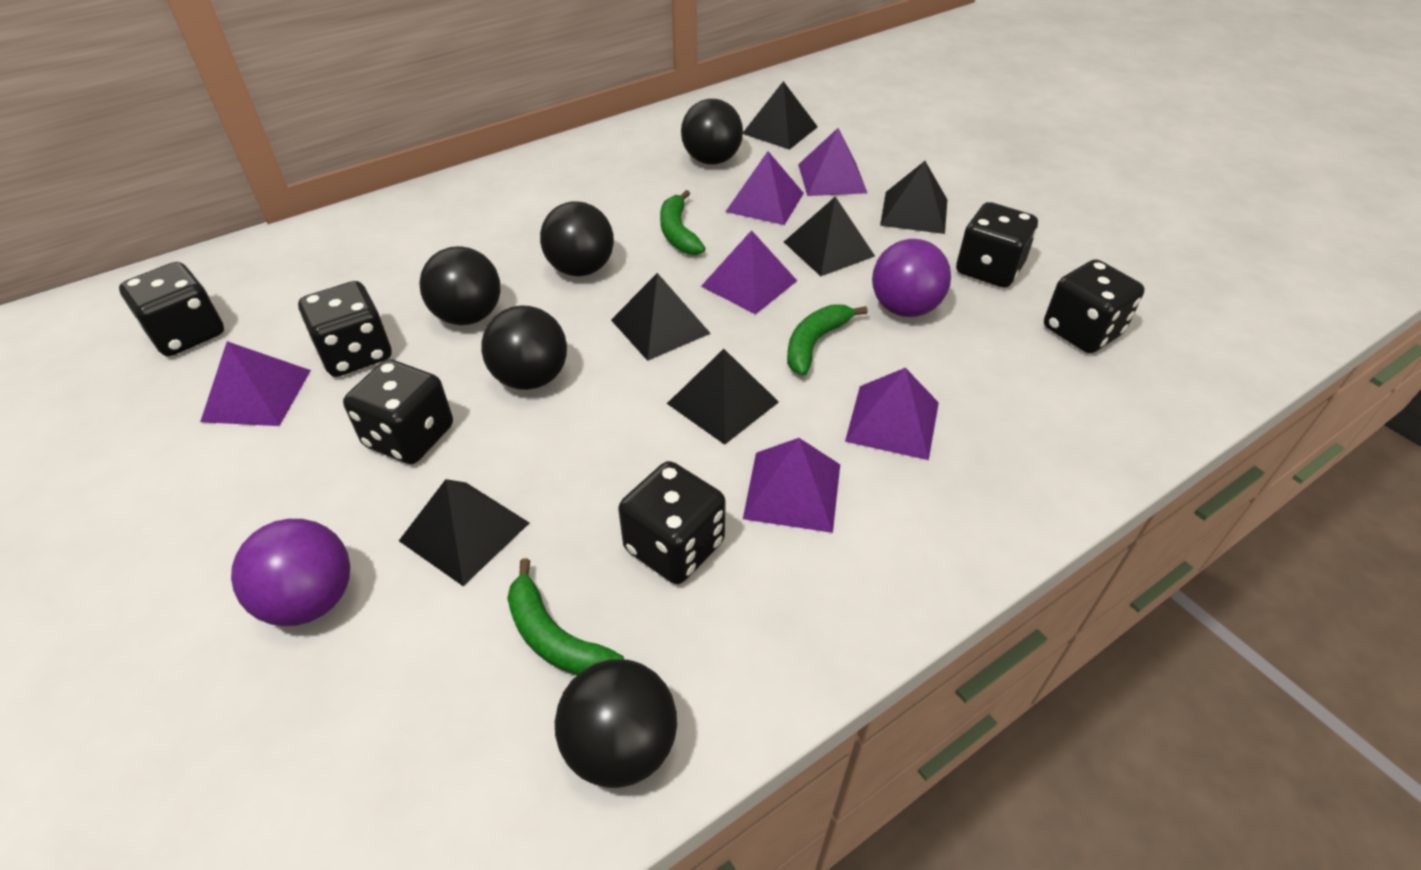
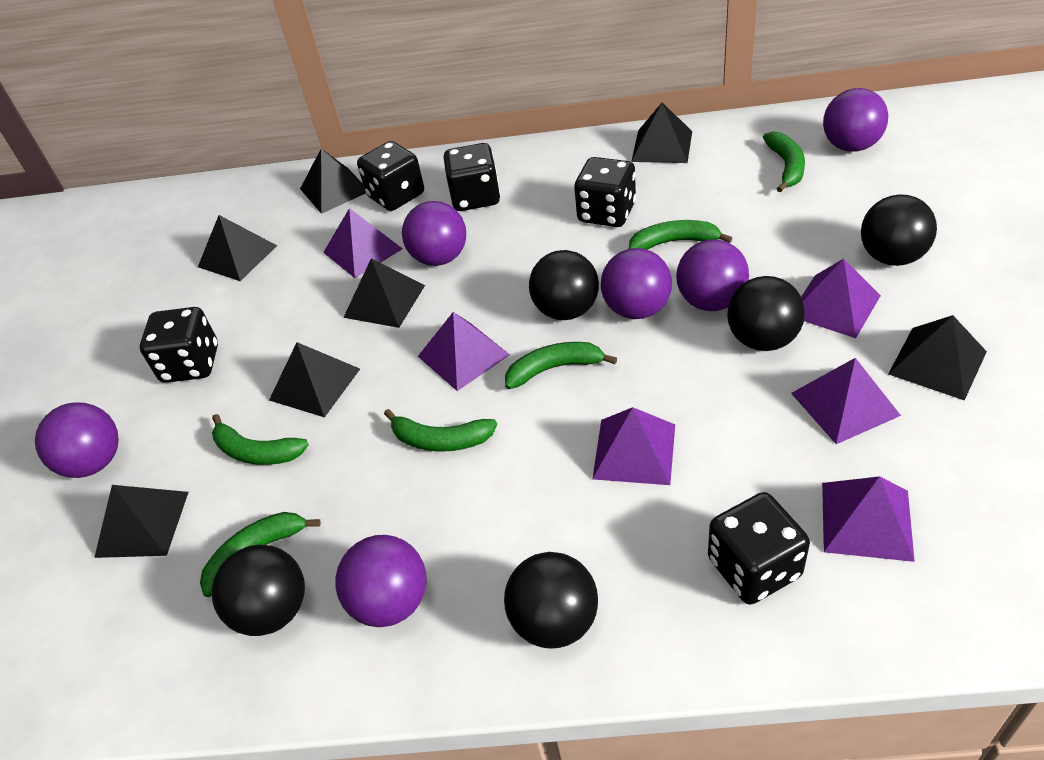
black dice: 6 -> 5
black pyramid: 6 -> 7
green banana: 3 -> 6
purple ball: 2 -> 6

